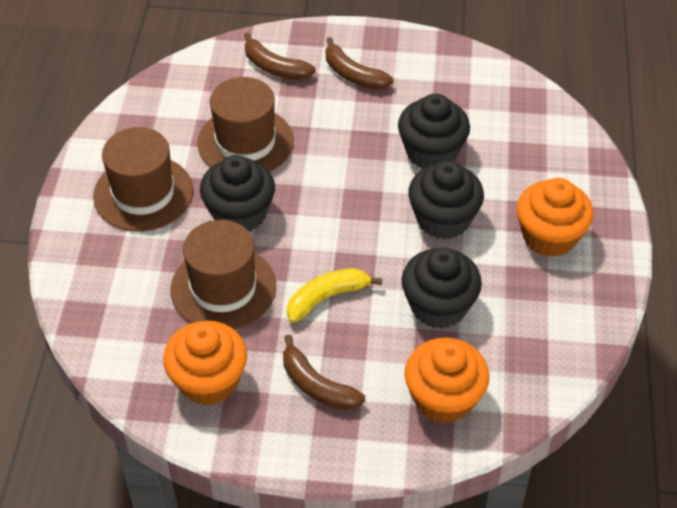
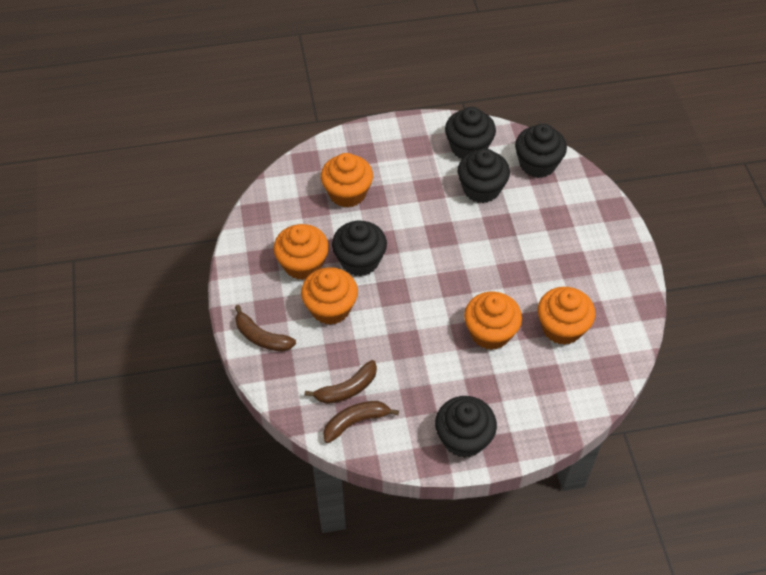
black cupcake: 4 -> 5
brown hat: 3 -> 0
orange cupcake: 3 -> 5
yellow banana: 1 -> 0

